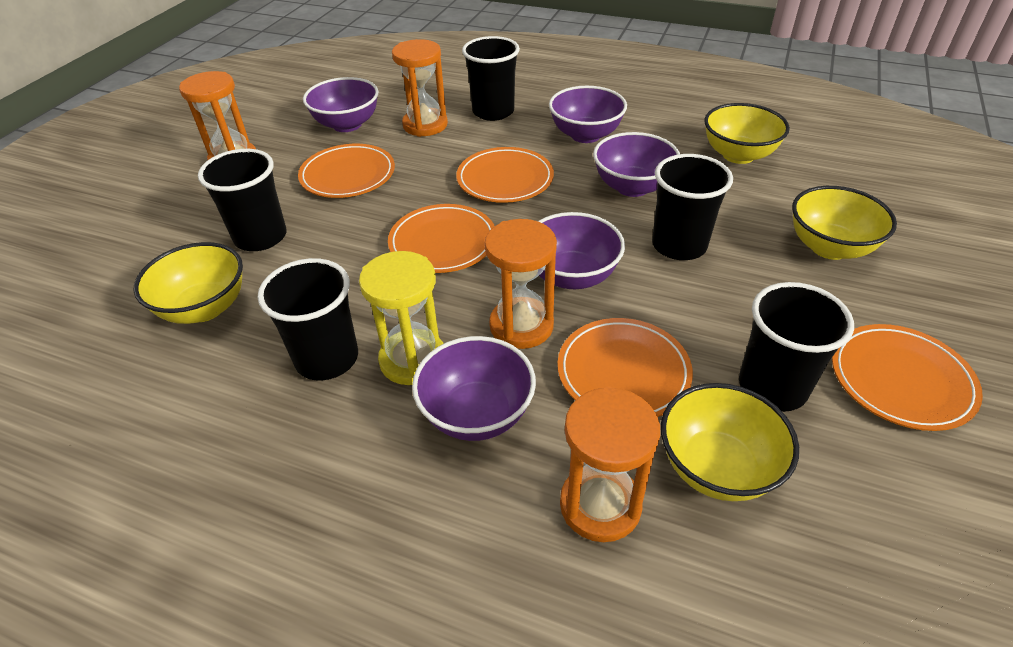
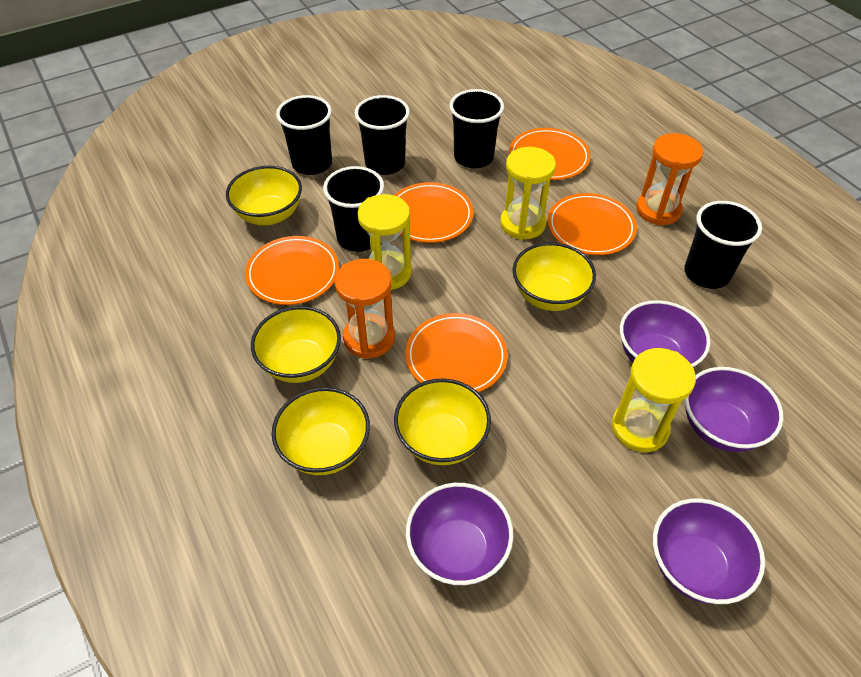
orange hourglass: 4 -> 2
purple bowl: 5 -> 4
yellow bowl: 4 -> 5
yellow hourglass: 1 -> 3

